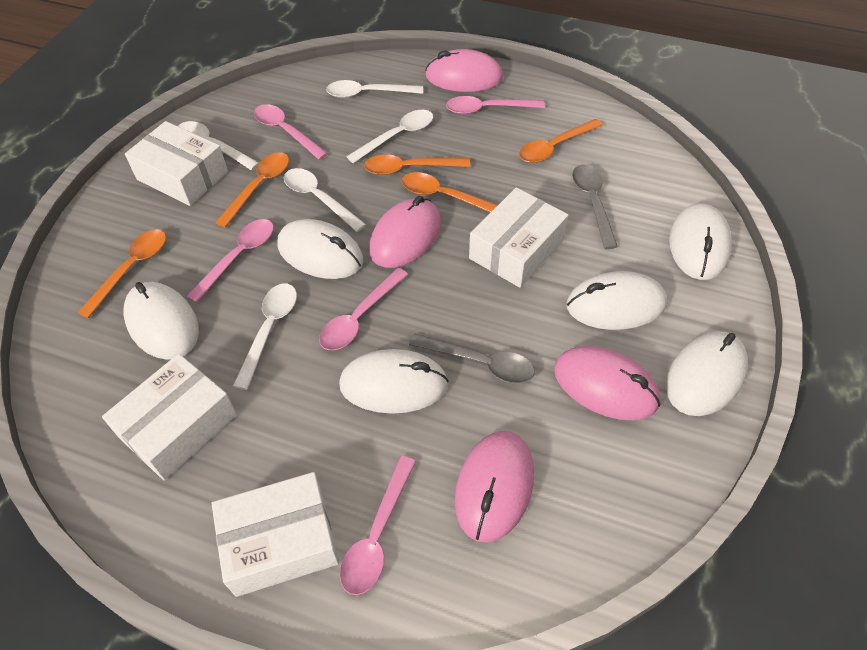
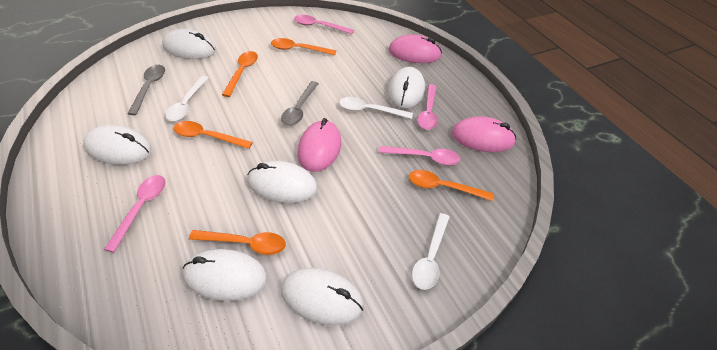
pink mouse: 4 -> 3
pink spoon: 5 -> 4
white box: 4 -> 0
white spoon: 5 -> 3

